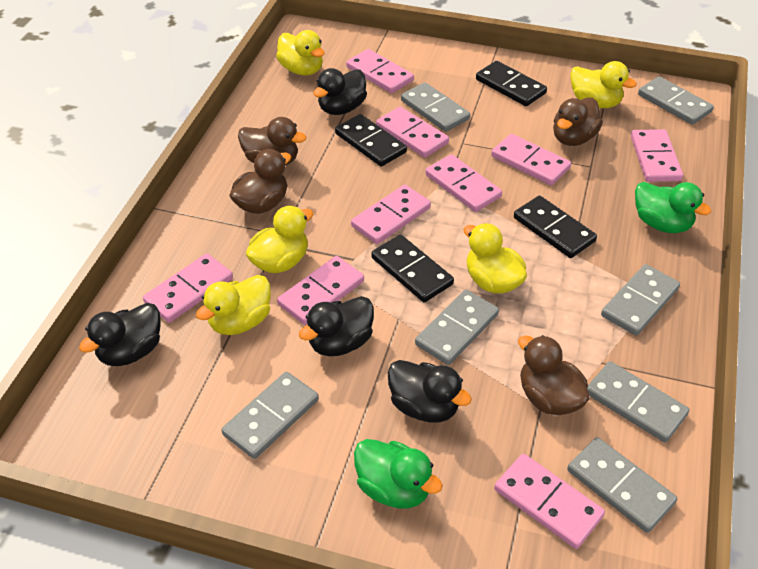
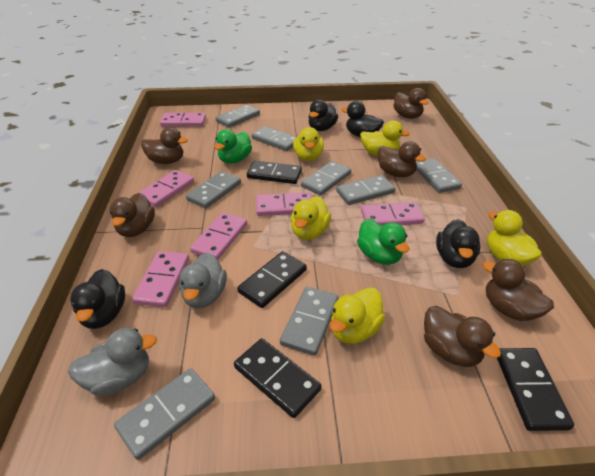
brown duck: 4 -> 6
grey domino: 7 -> 8
grey duck: 0 -> 2
pink domino: 9 -> 6

